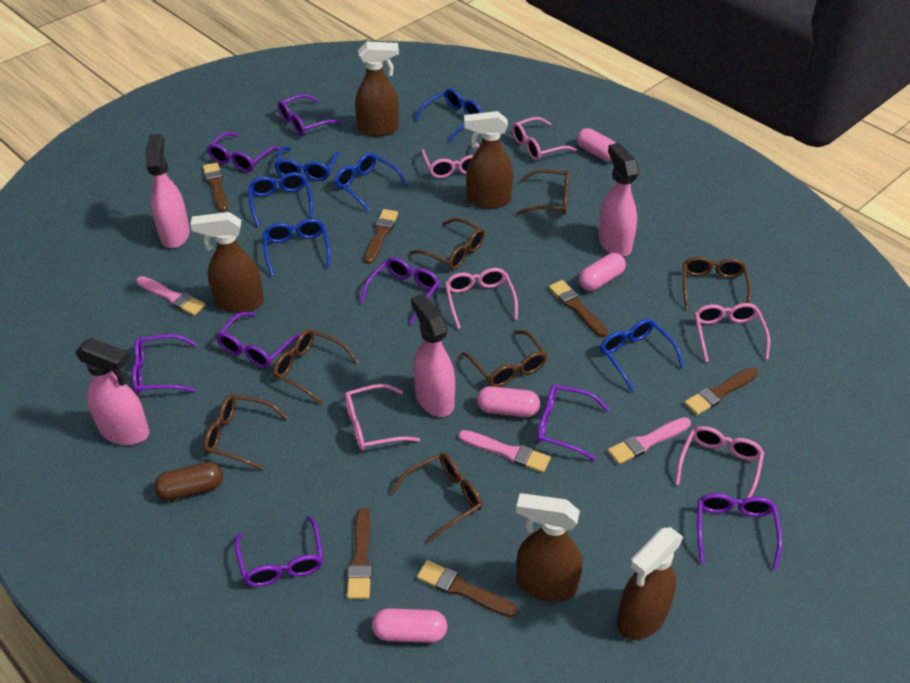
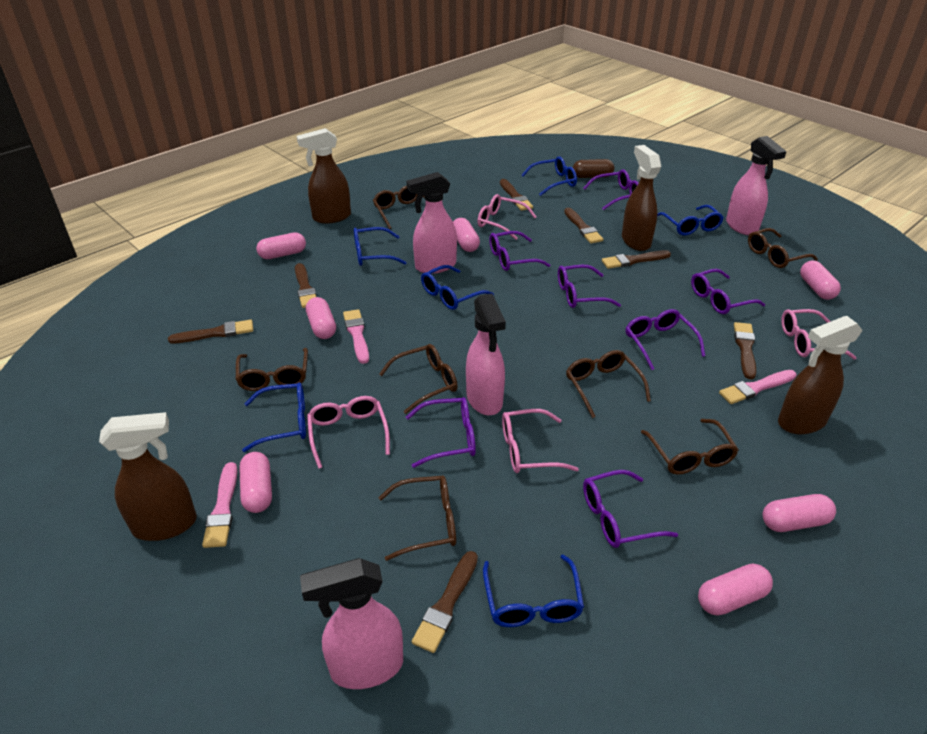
brown brush: 6 -> 7
brown spray bottle: 5 -> 4
pink capsule: 4 -> 7
pink glasses: 6 -> 4
purple glasses: 8 -> 7

